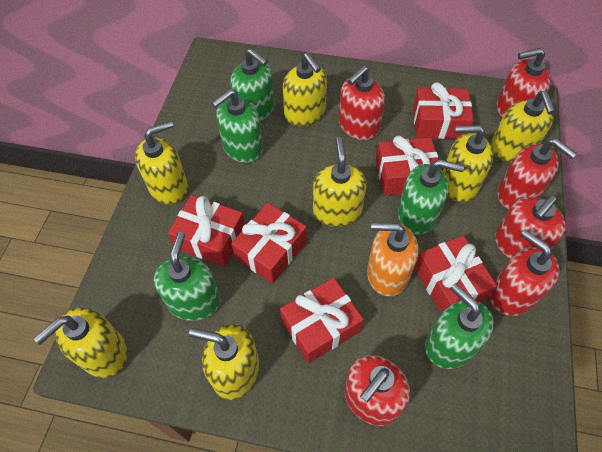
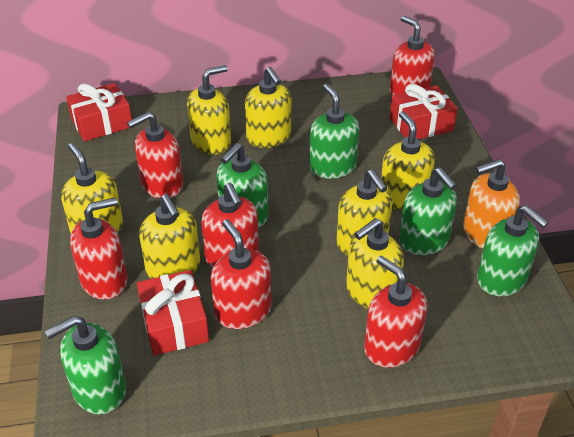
red gift: 6 -> 3

